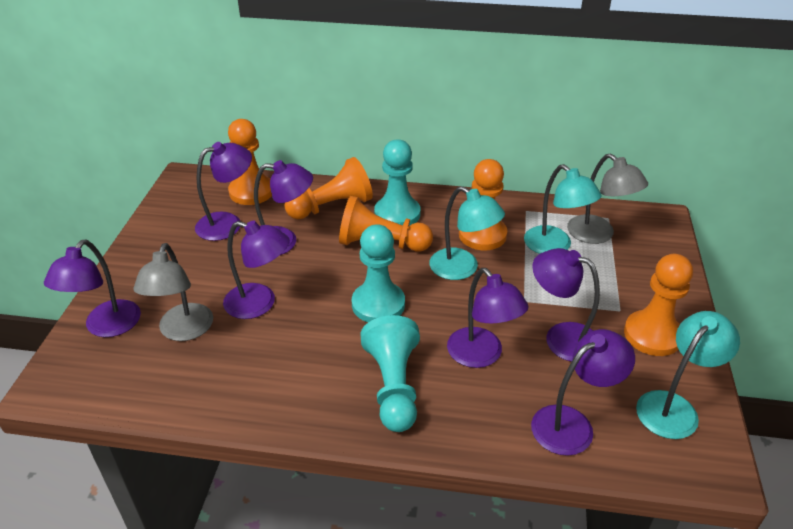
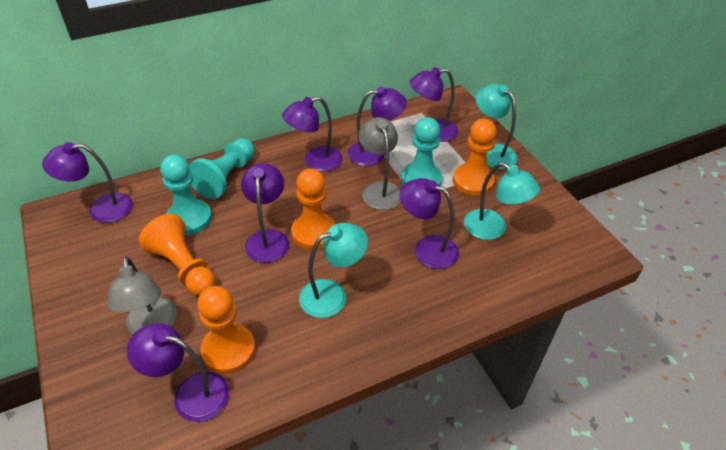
orange pawn: 5 -> 4

